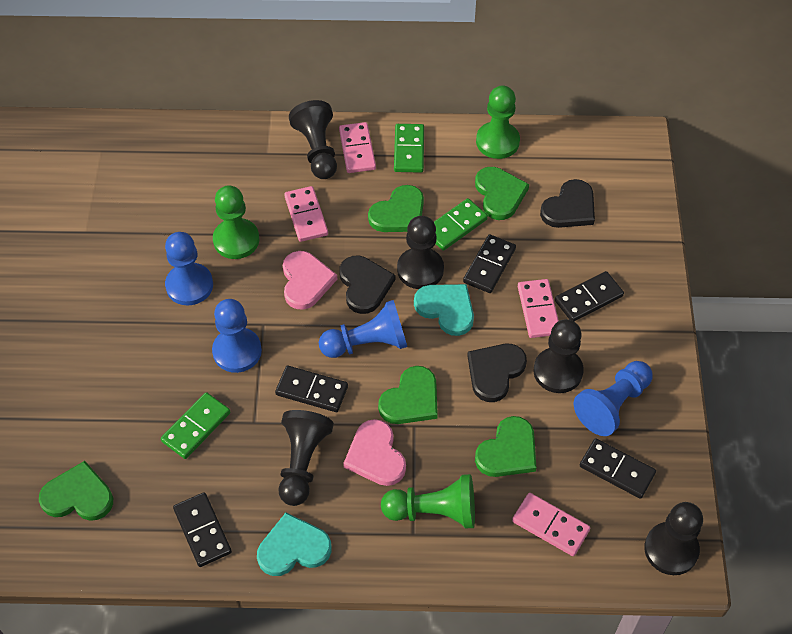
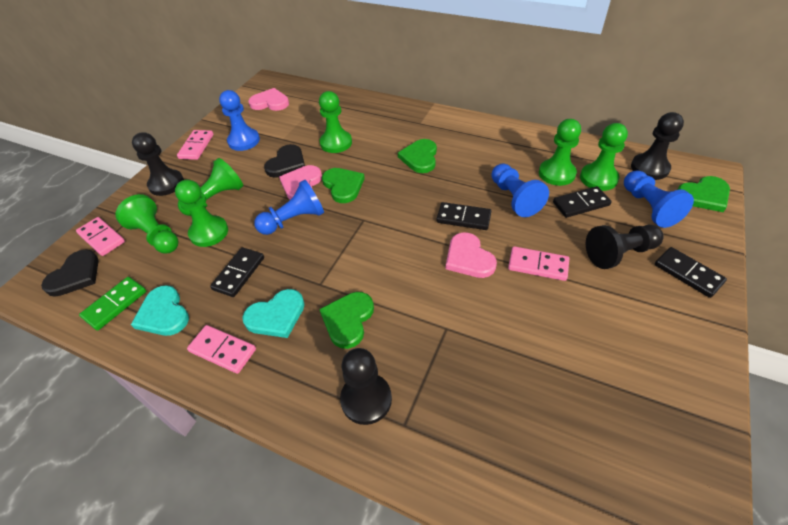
black domino: 5 -> 4
black heart: 3 -> 2
black pawn: 5 -> 4
green domino: 3 -> 1
green heart: 5 -> 4
green pawn: 3 -> 6
pink heart: 2 -> 3

